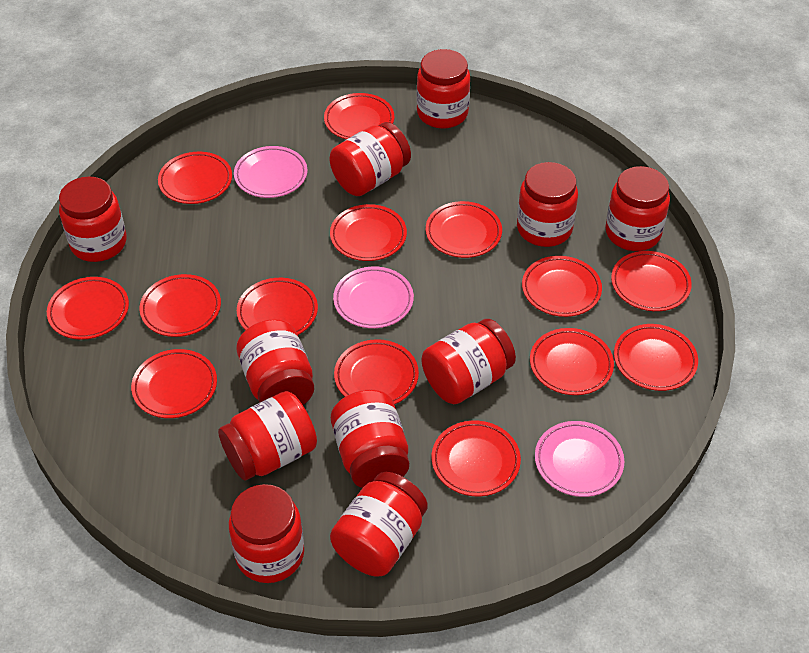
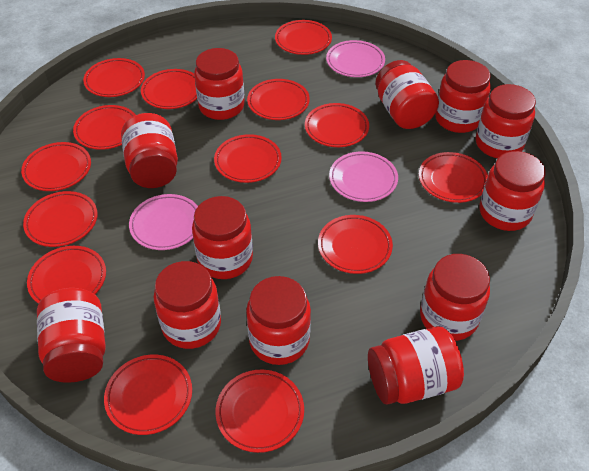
red jar: 11 -> 12

